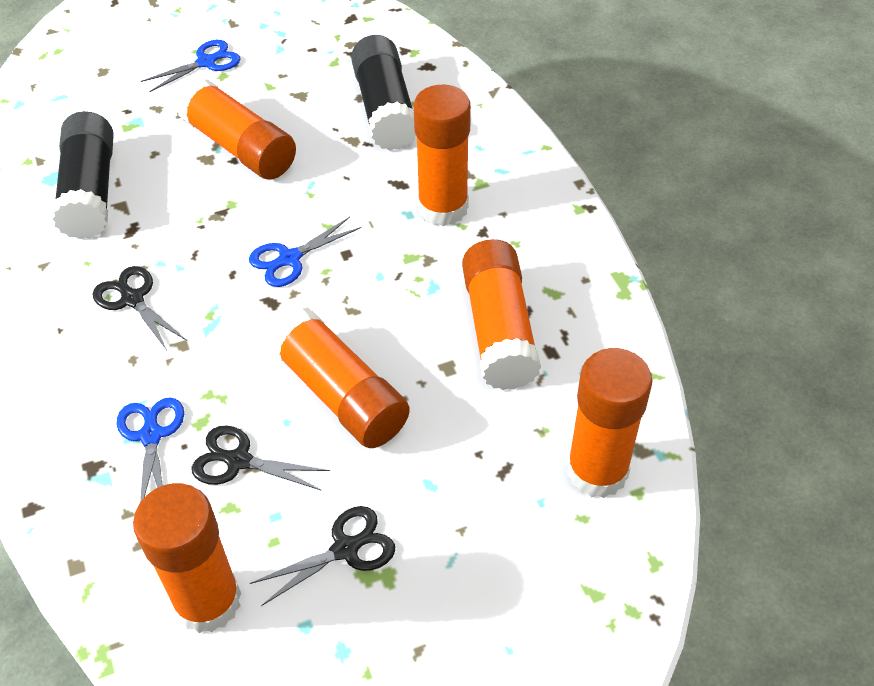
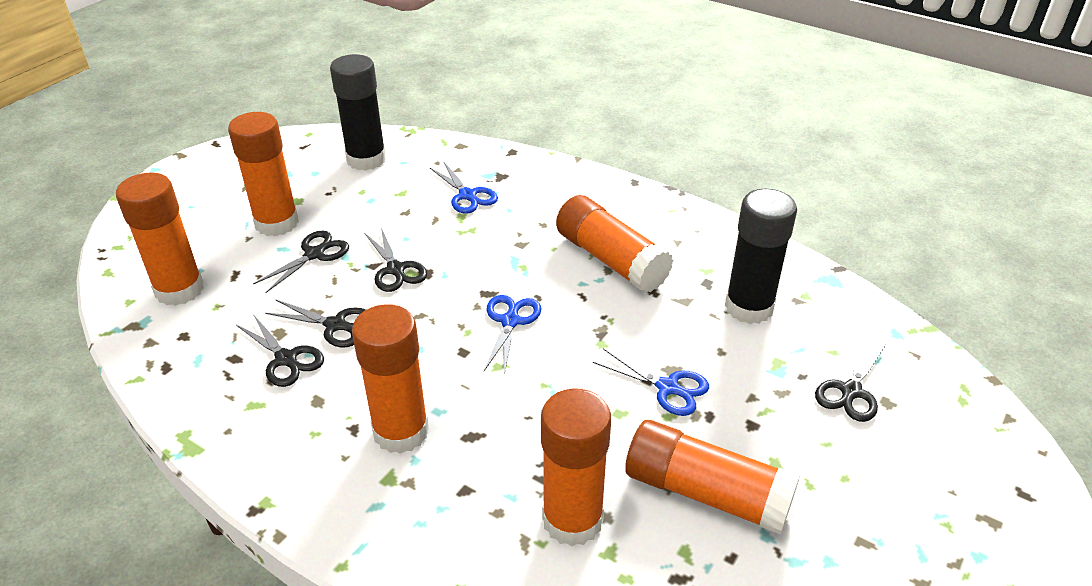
black scissors: 3 -> 5

